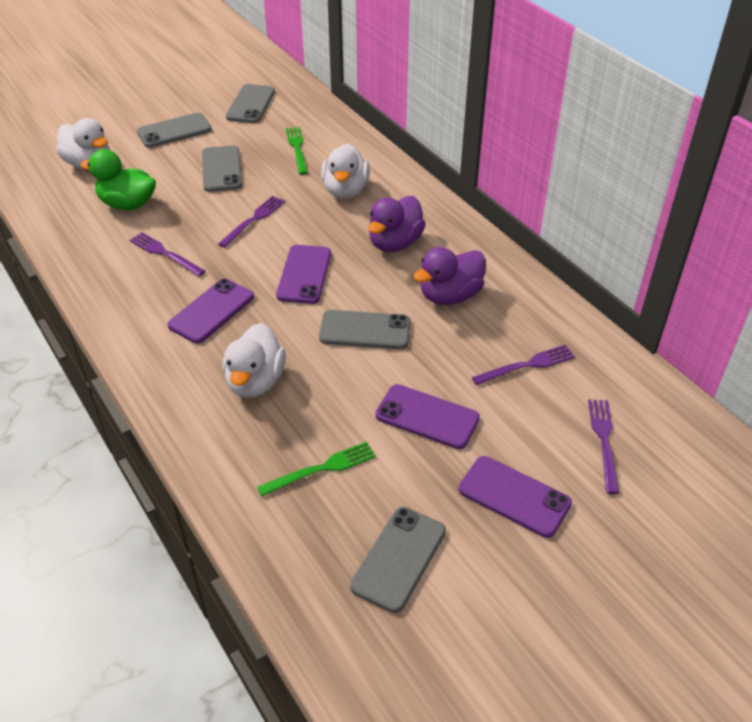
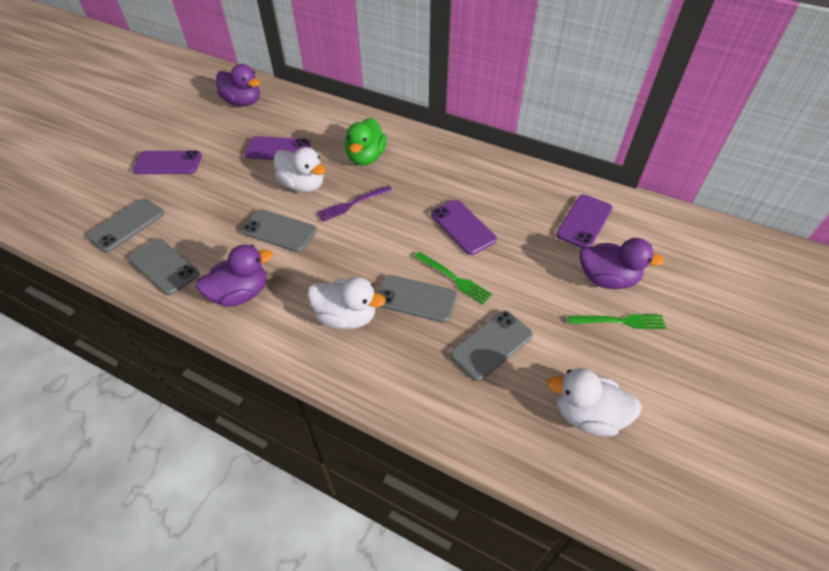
purple duck: 2 -> 3
purple fork: 4 -> 1

